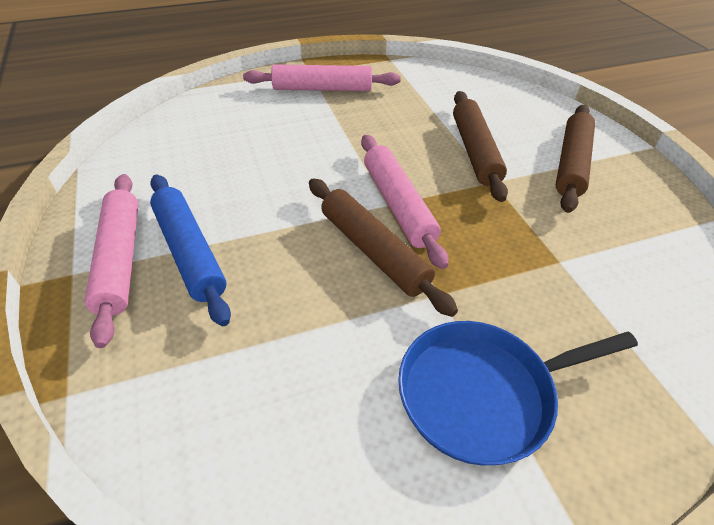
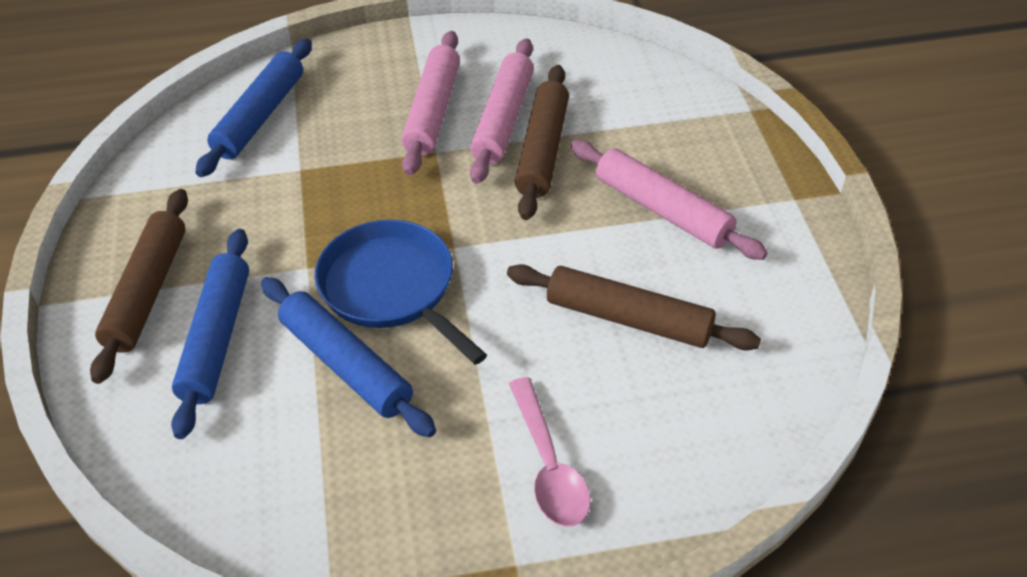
blue rolling pin: 1 -> 3
pink spoon: 0 -> 1

